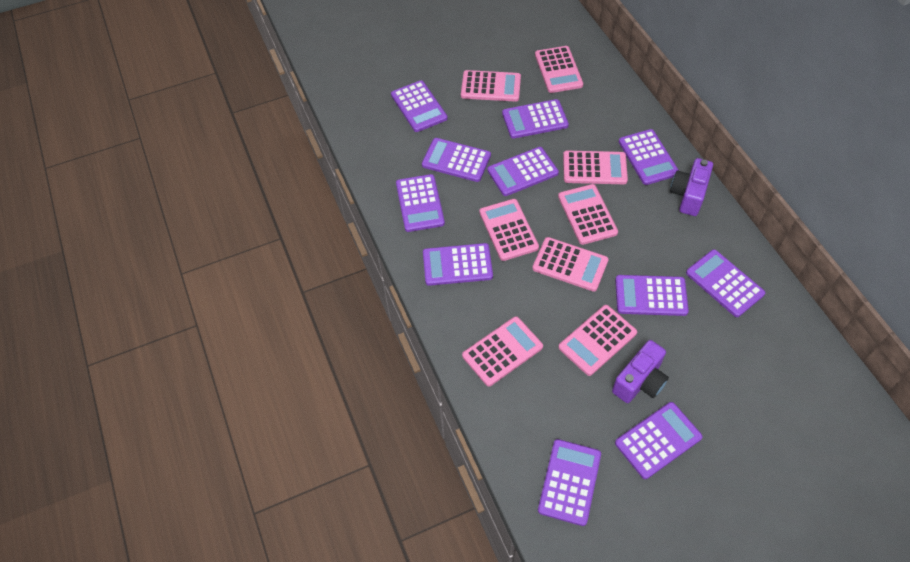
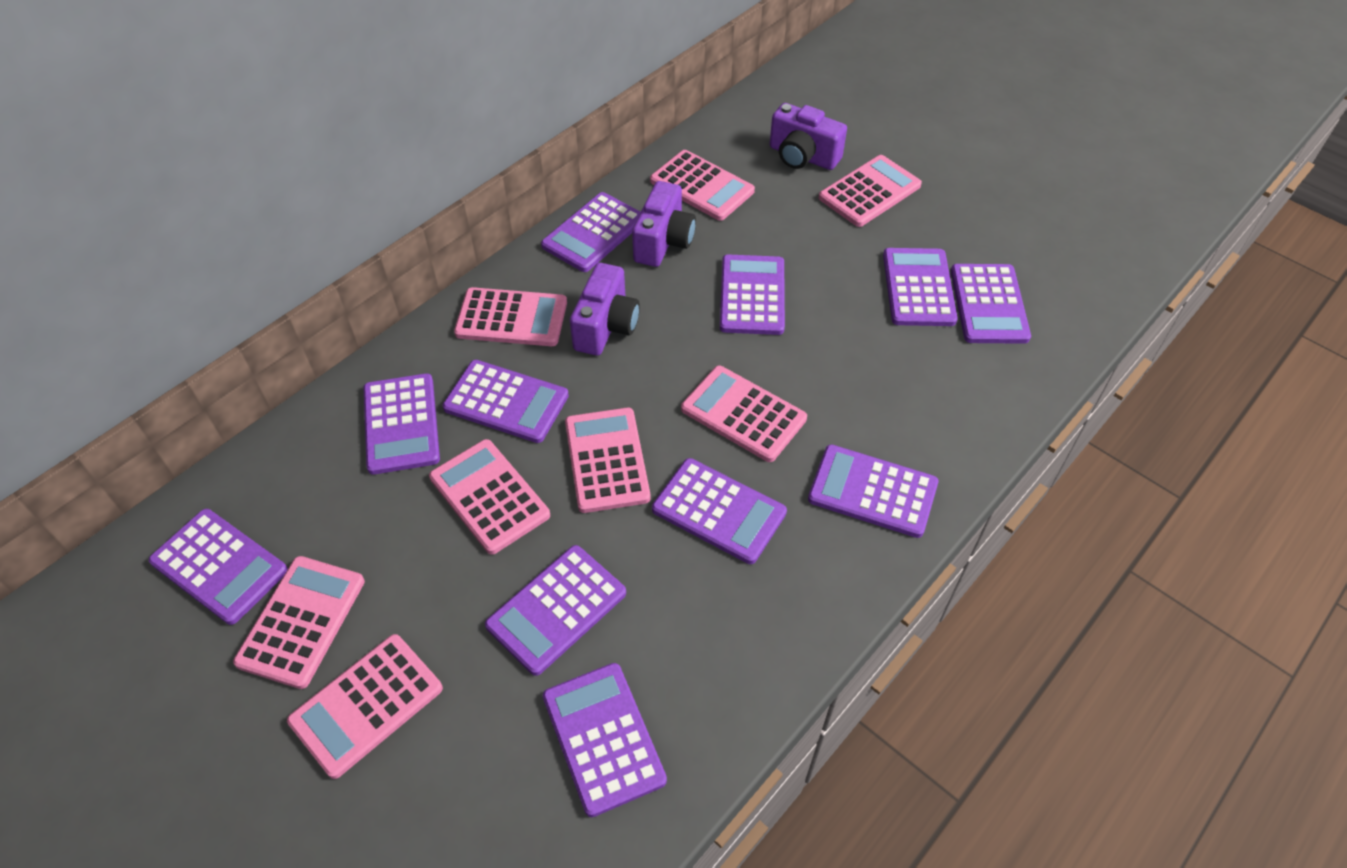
purple camera: 2 -> 3

